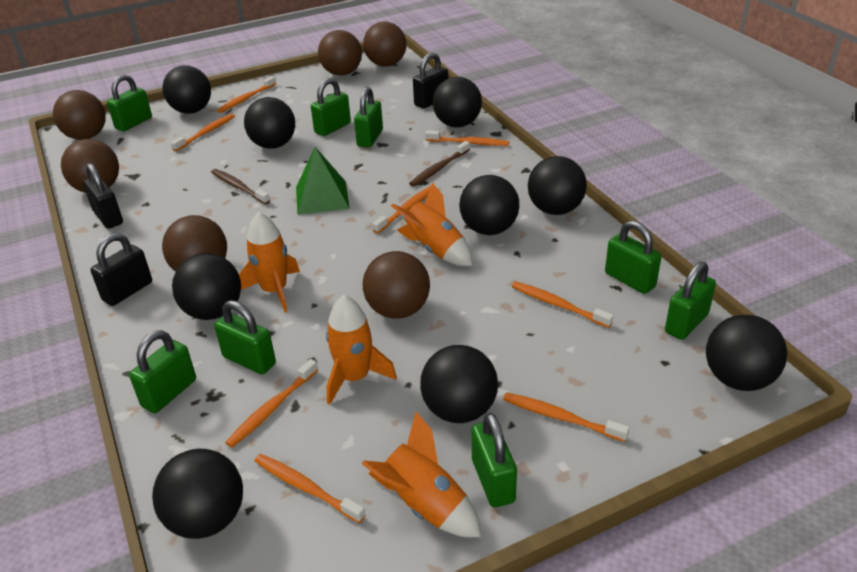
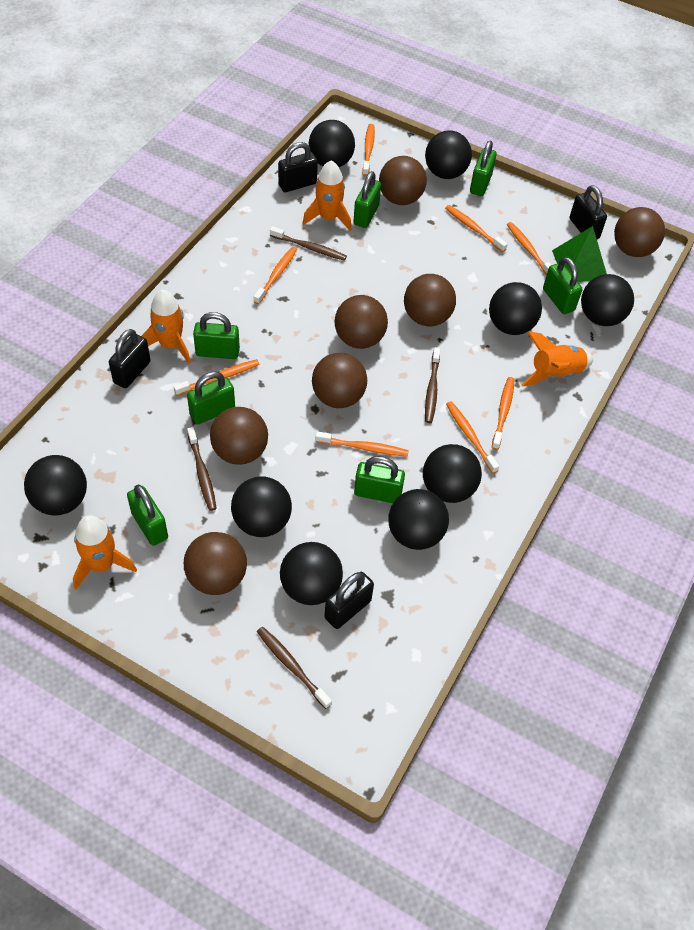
black padlock: 3 -> 4
brown ball: 6 -> 7
brown toothbrush: 2 -> 4
green padlock: 8 -> 7

